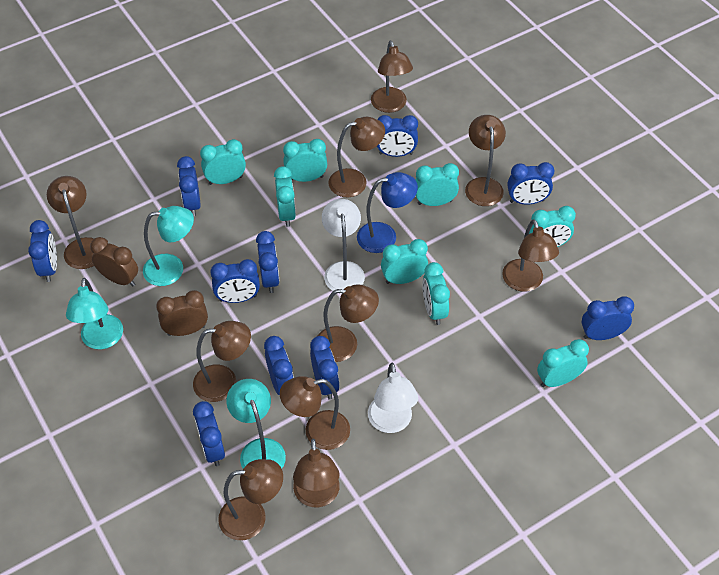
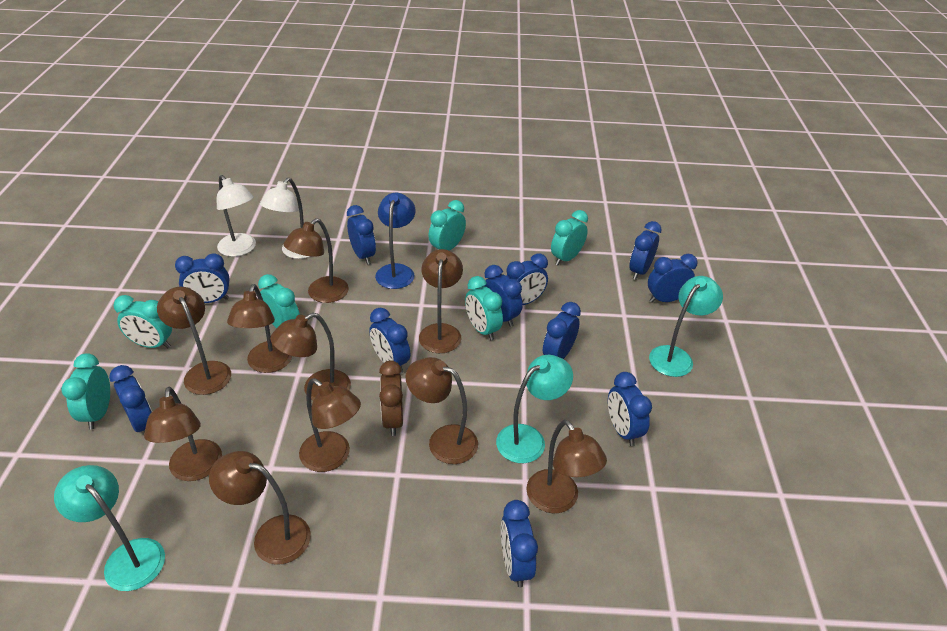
blue clock: 10 -> 11
brown clock: 2 -> 1
turquoise clock: 8 -> 6

